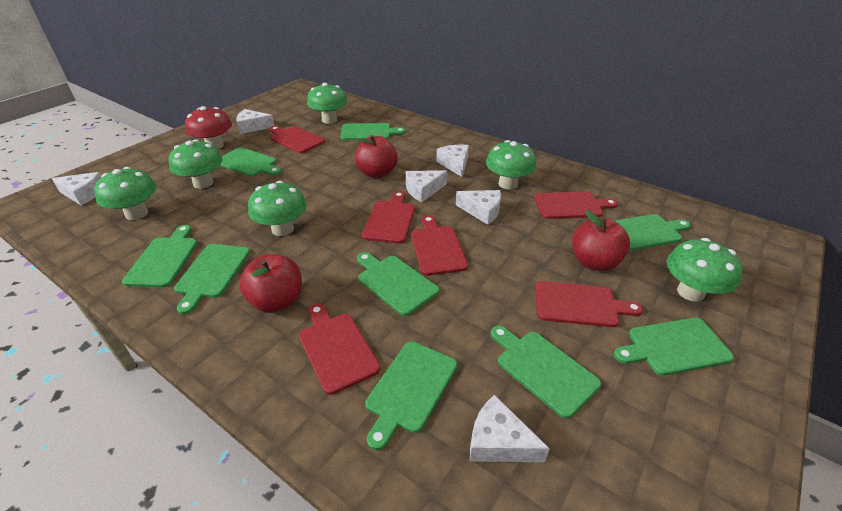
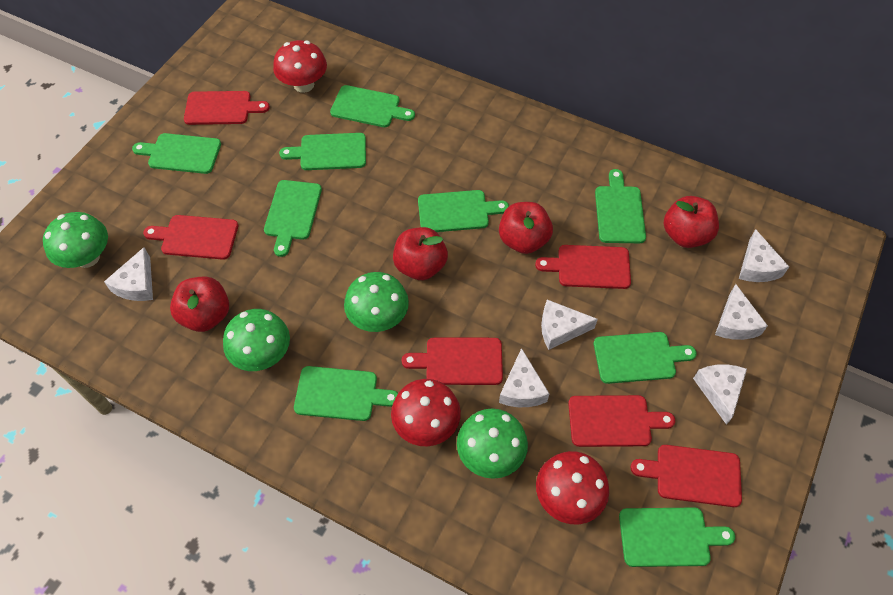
green mushroom: 6 -> 4
red apple: 3 -> 4
red mushroom: 1 -> 3

